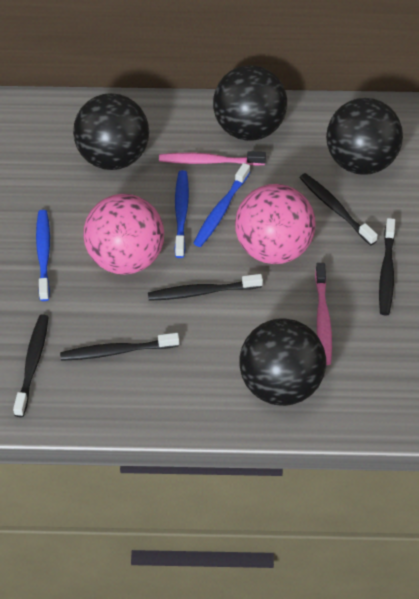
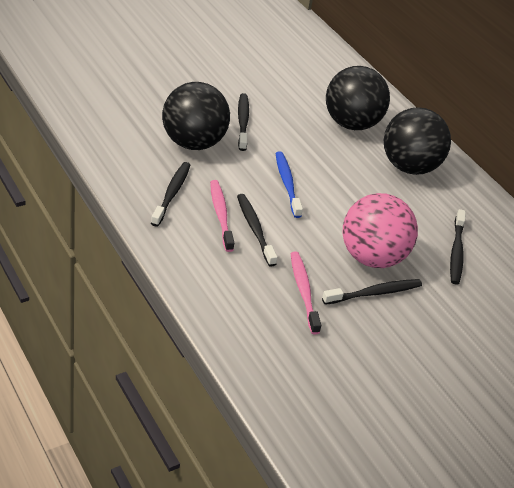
black ball: 4 -> 3
blue toothbrush: 3 -> 1
pink ball: 2 -> 1

